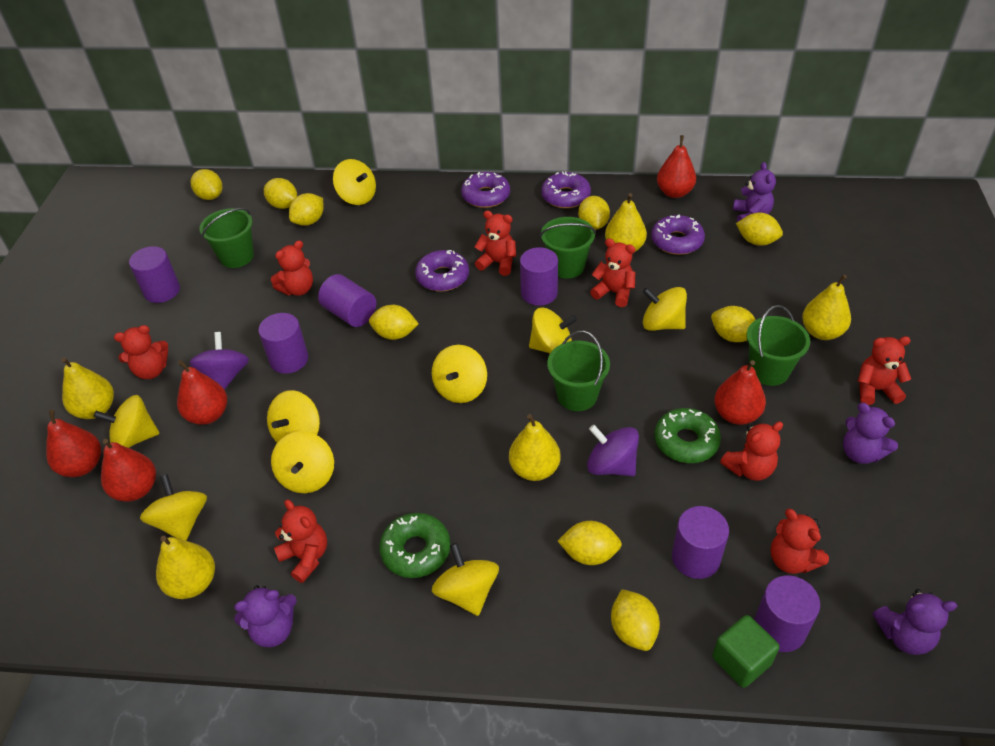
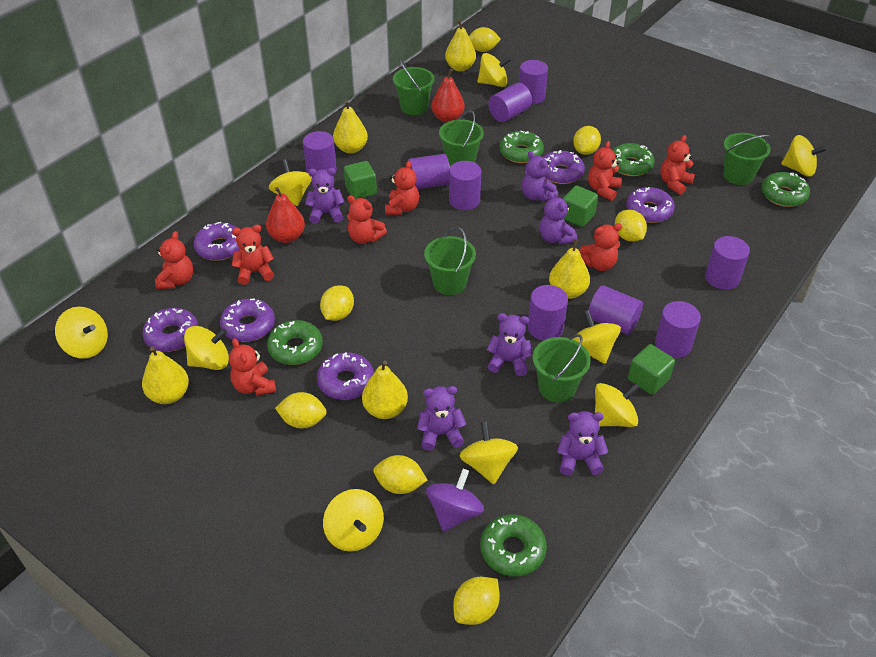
green bucket: 4 -> 5
green cube: 1 -> 3
green donut: 2 -> 5
purple cylinder: 6 -> 9
purple donut: 4 -> 6
purple spinning top: 2 -> 1
purple teddy bear: 4 -> 6
red pear: 5 -> 2
yellow lemon: 9 -> 7

